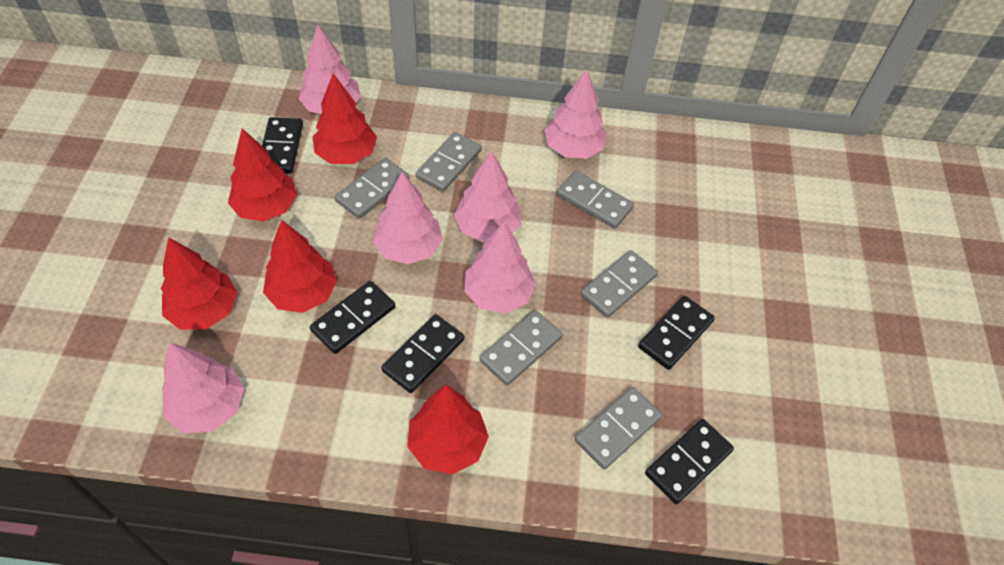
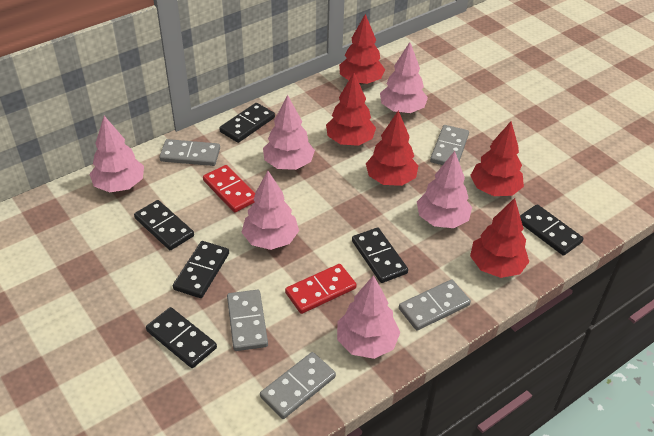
black domino: 5 -> 6
grey domino: 6 -> 5
red domino: 0 -> 2

